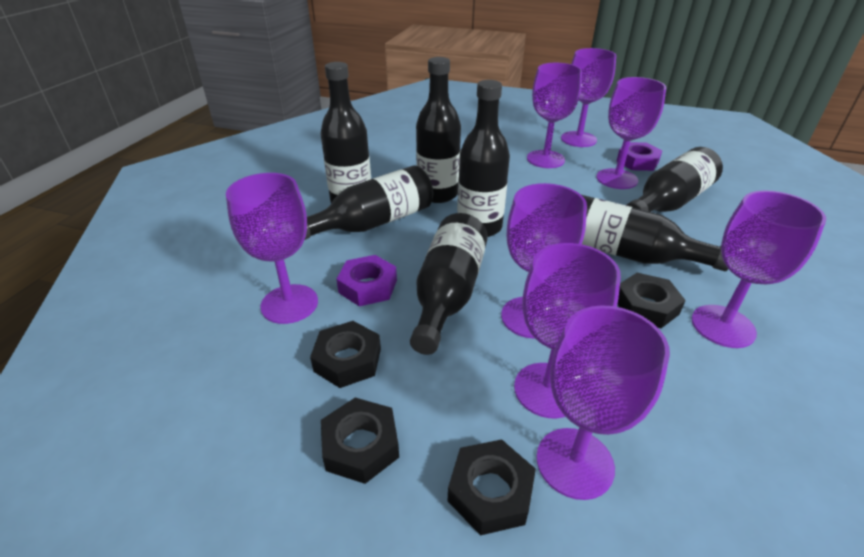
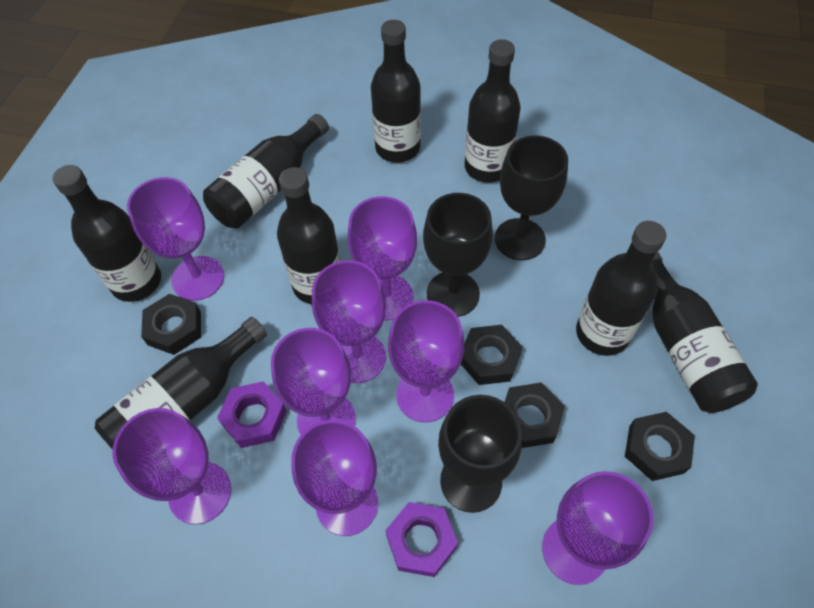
black bottle: 7 -> 8
black goblet: 0 -> 3

